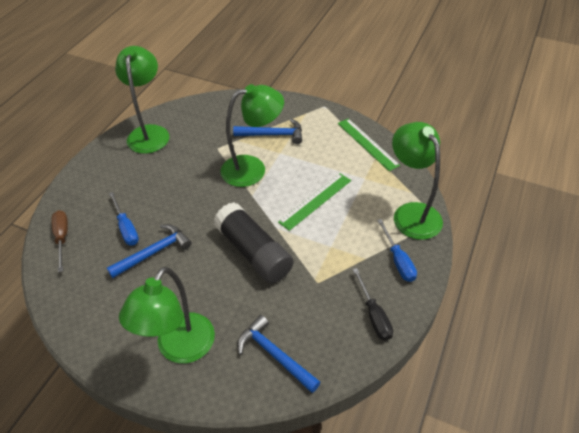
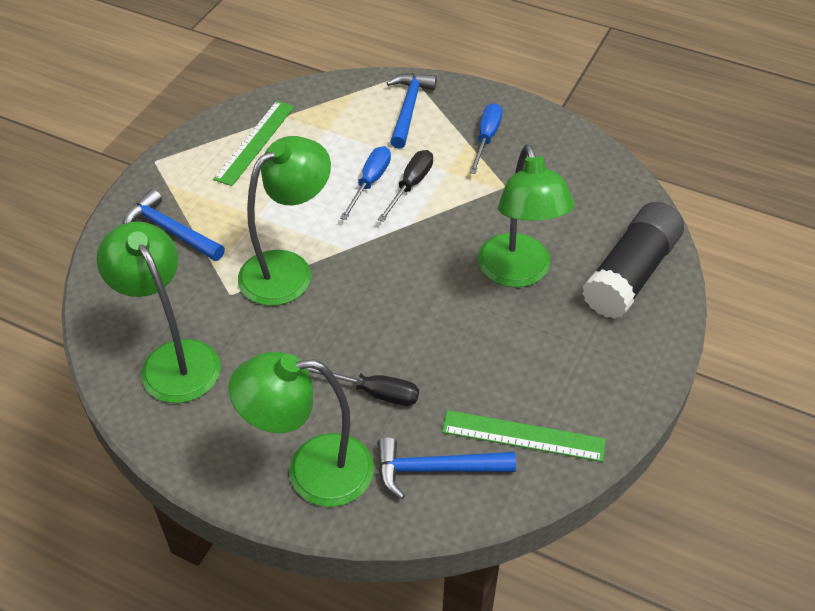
black screwdriver: 1 -> 2
brown screwdriver: 1 -> 0

